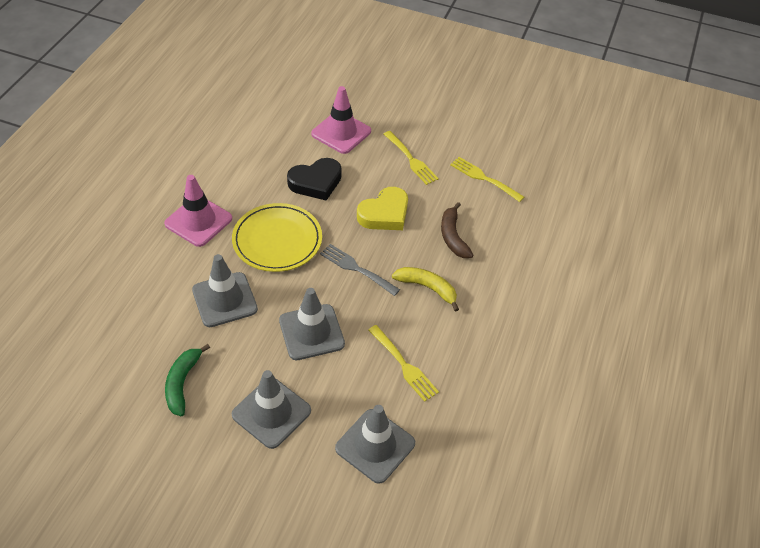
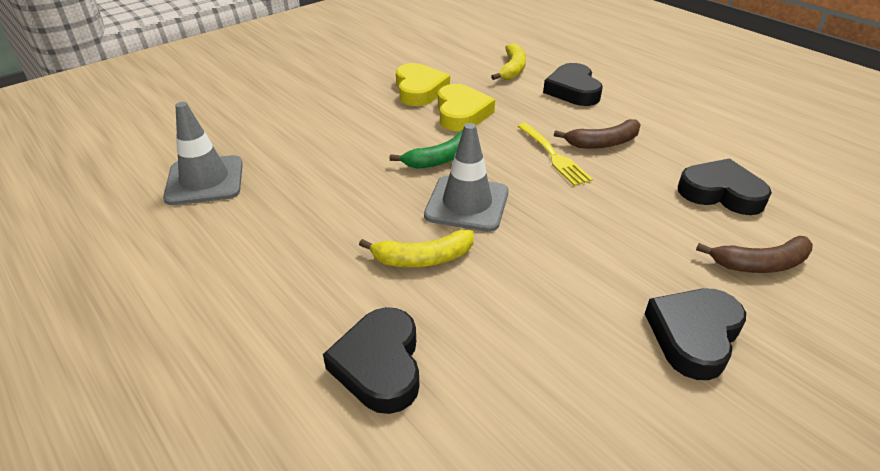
black heart: 1 -> 4
brown banana: 1 -> 2
grey fork: 1 -> 0
grey traffic cone: 4 -> 2
pink traffic cone: 2 -> 0
yellow banana: 1 -> 2
yellow fork: 3 -> 1
yellow heart: 1 -> 2
yellow plate: 1 -> 0

